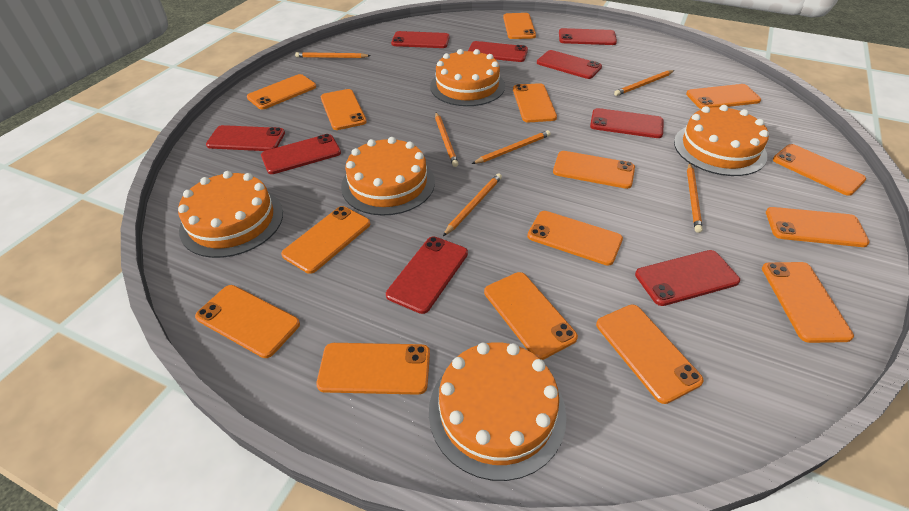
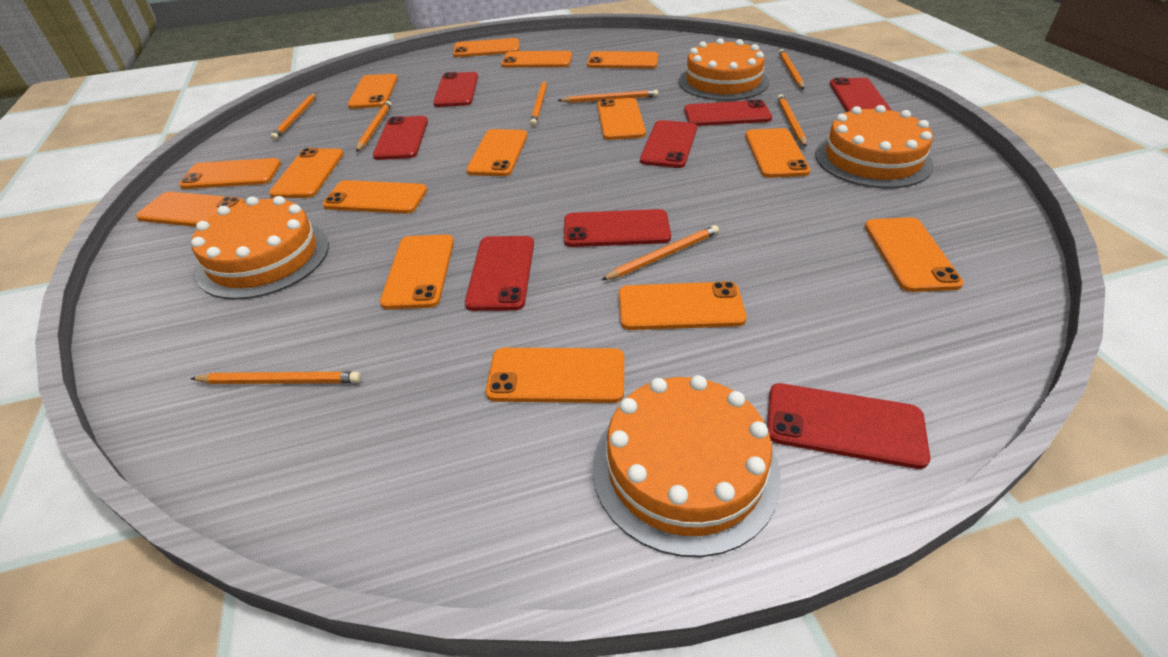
orange cake: 5 -> 4
orange pencil: 6 -> 8
red phone: 9 -> 8

